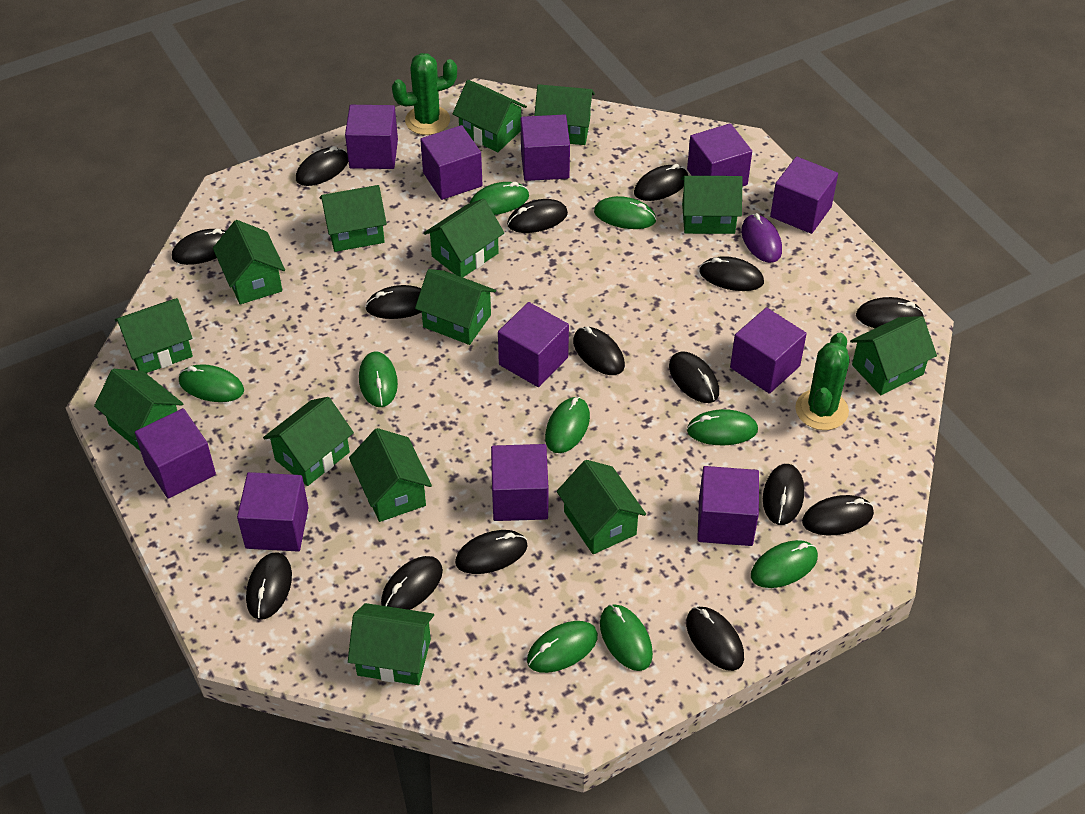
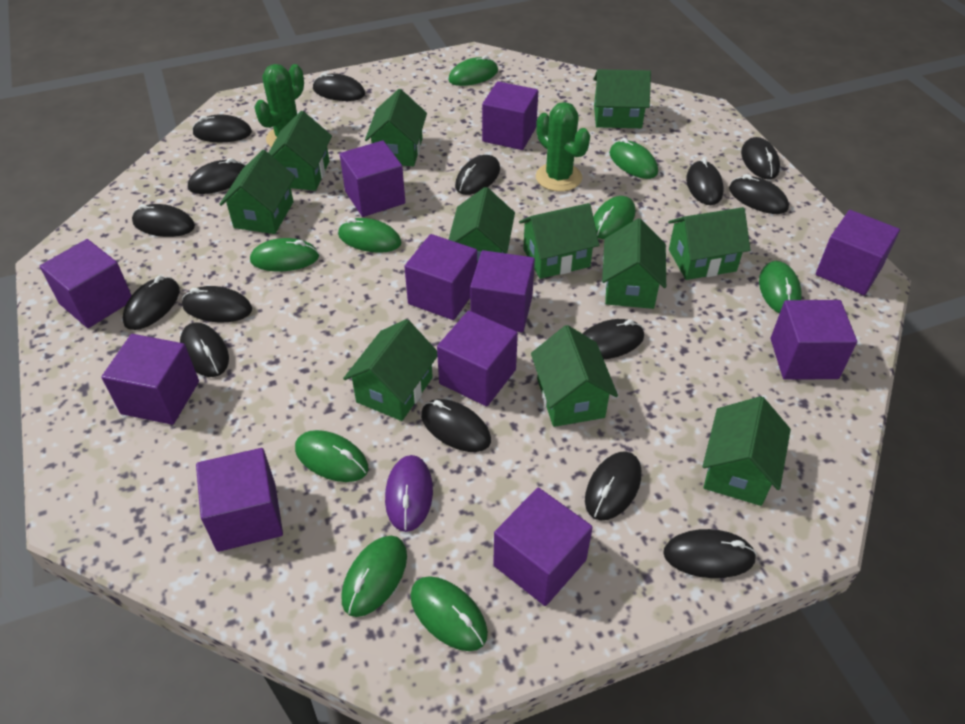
green house: 14 -> 11

